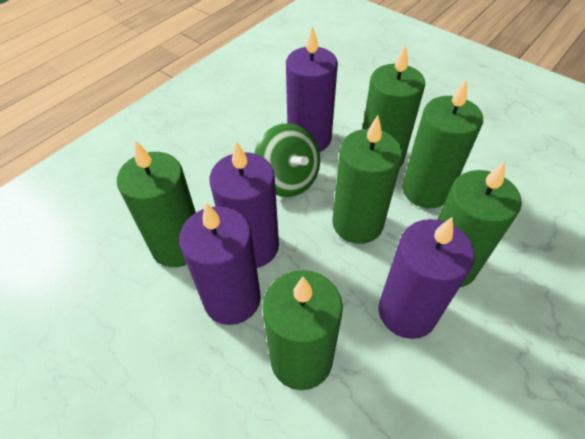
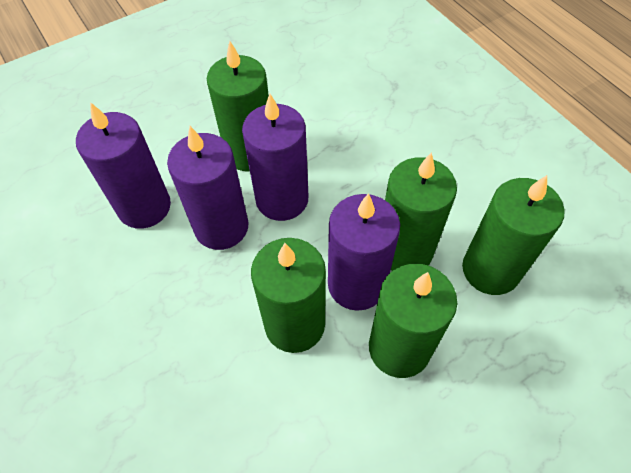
green candle: 6 -> 5
green spinning top: 1 -> 0

